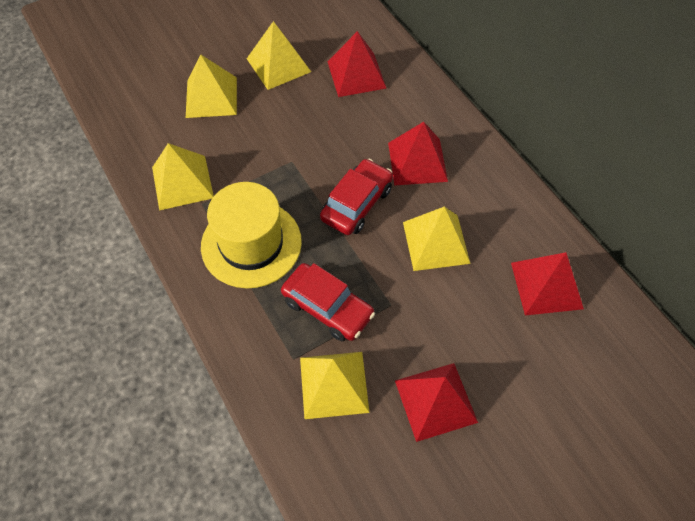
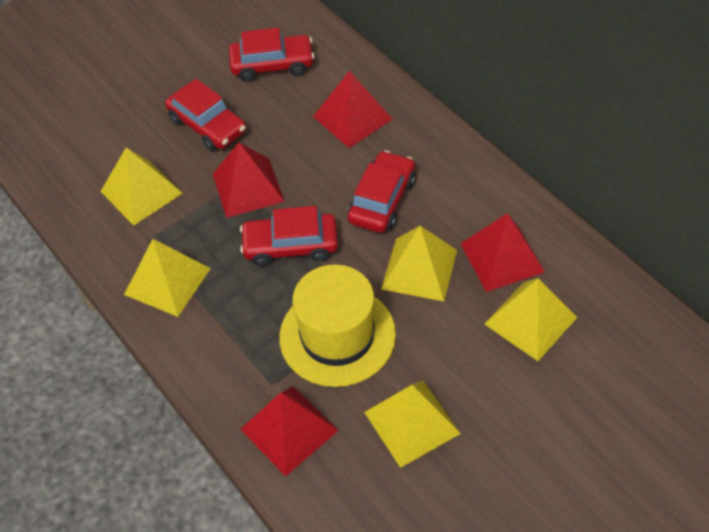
red car: 2 -> 4

